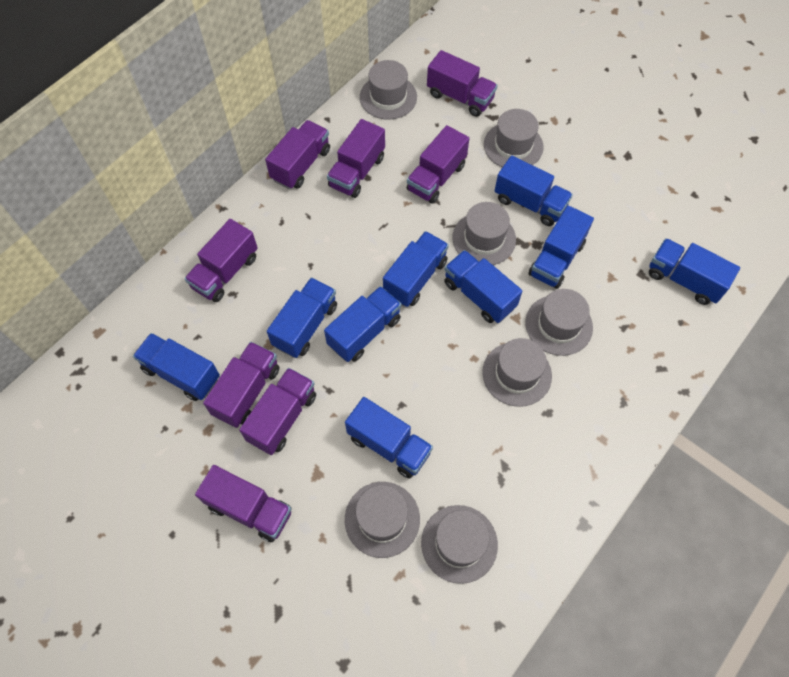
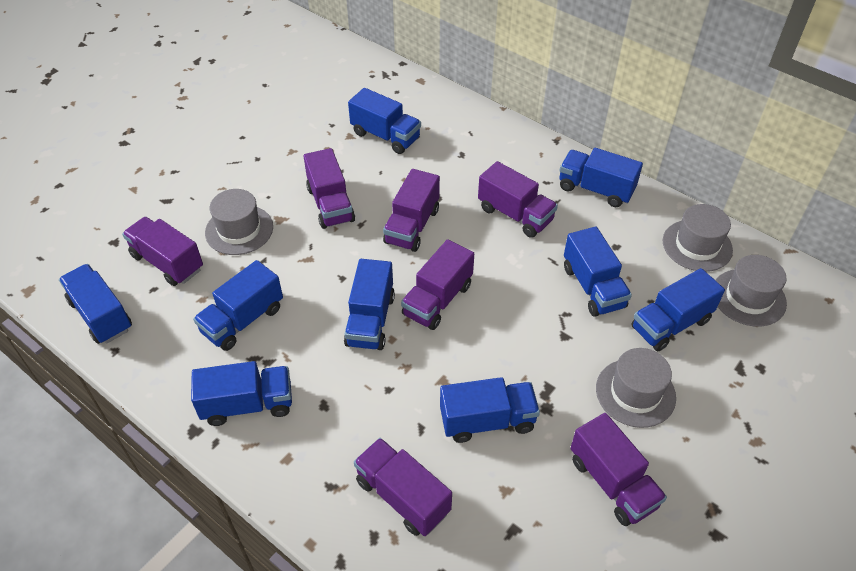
grey hat: 7 -> 4
purple truck: 8 -> 7

